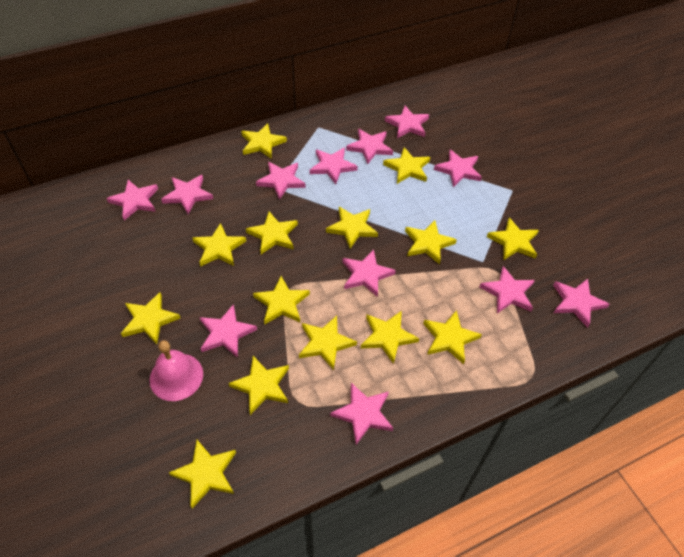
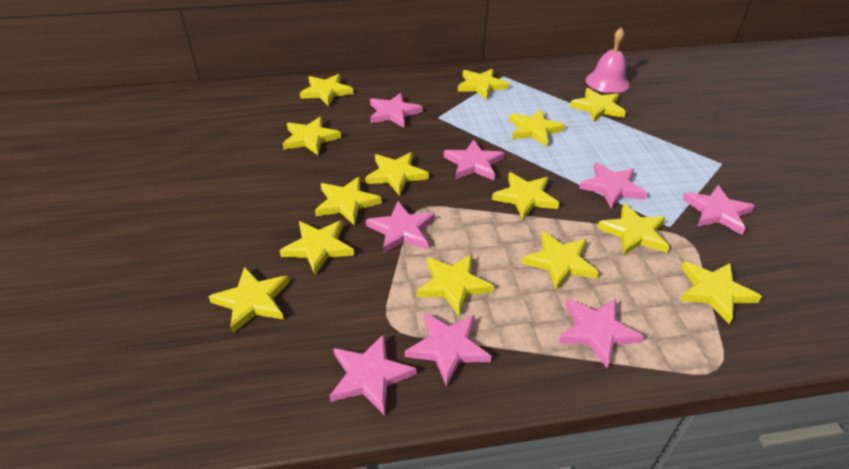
pink star: 12 -> 8

